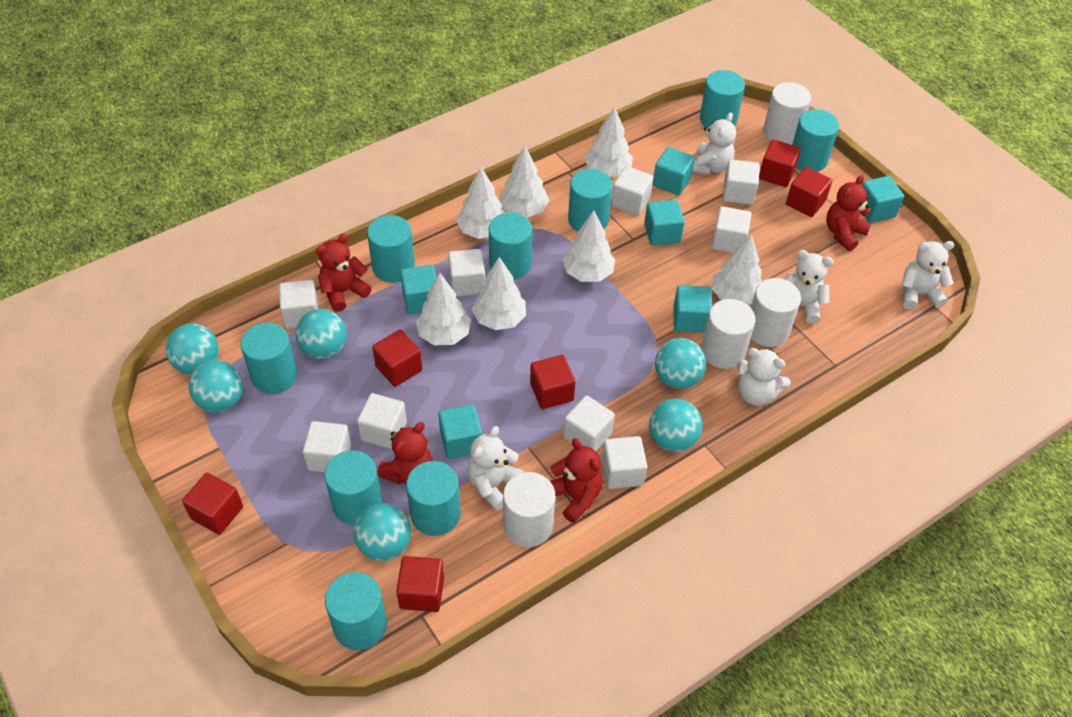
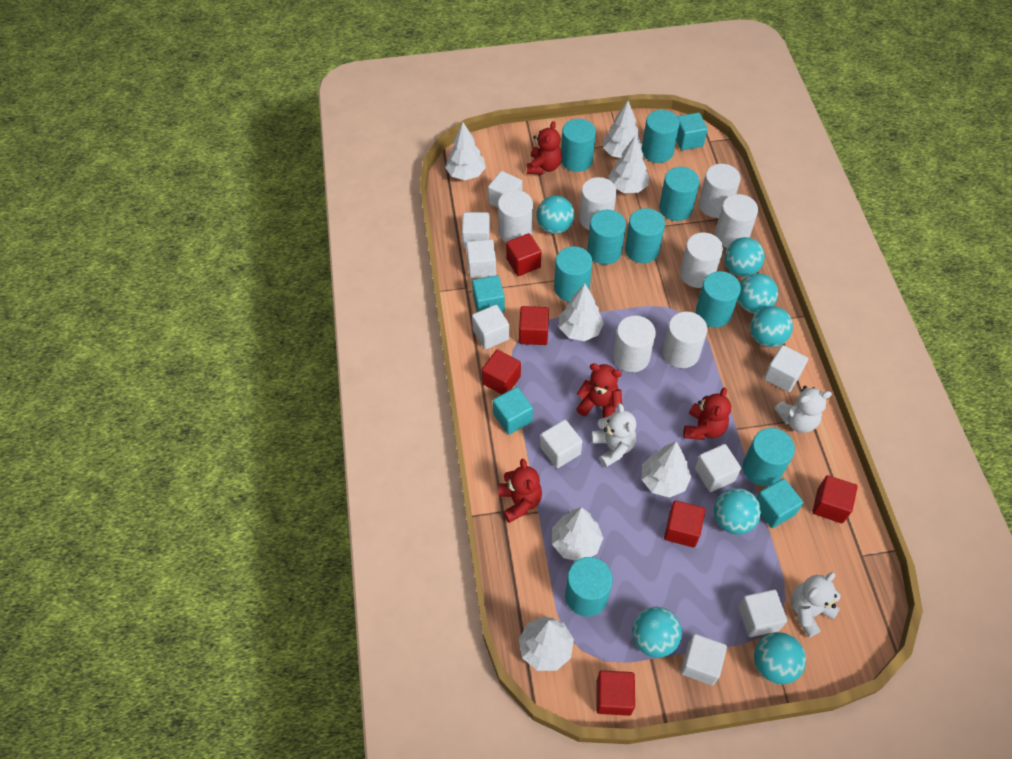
turquoise ball: 6 -> 7
turquoise cube: 6 -> 4
white cylinder: 4 -> 7
white teddy bear: 5 -> 3

